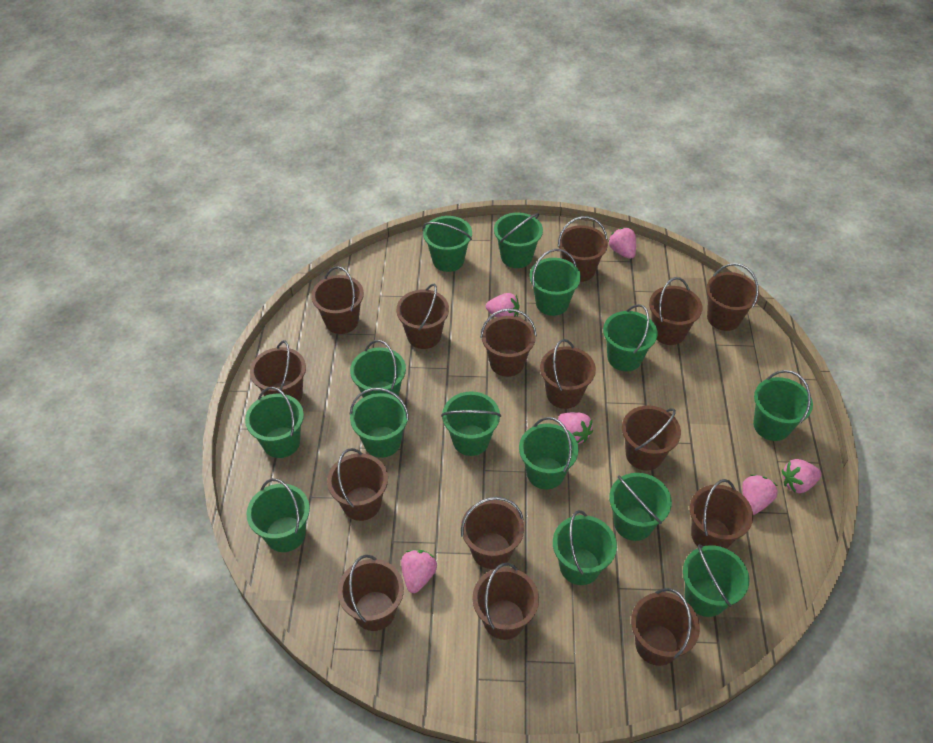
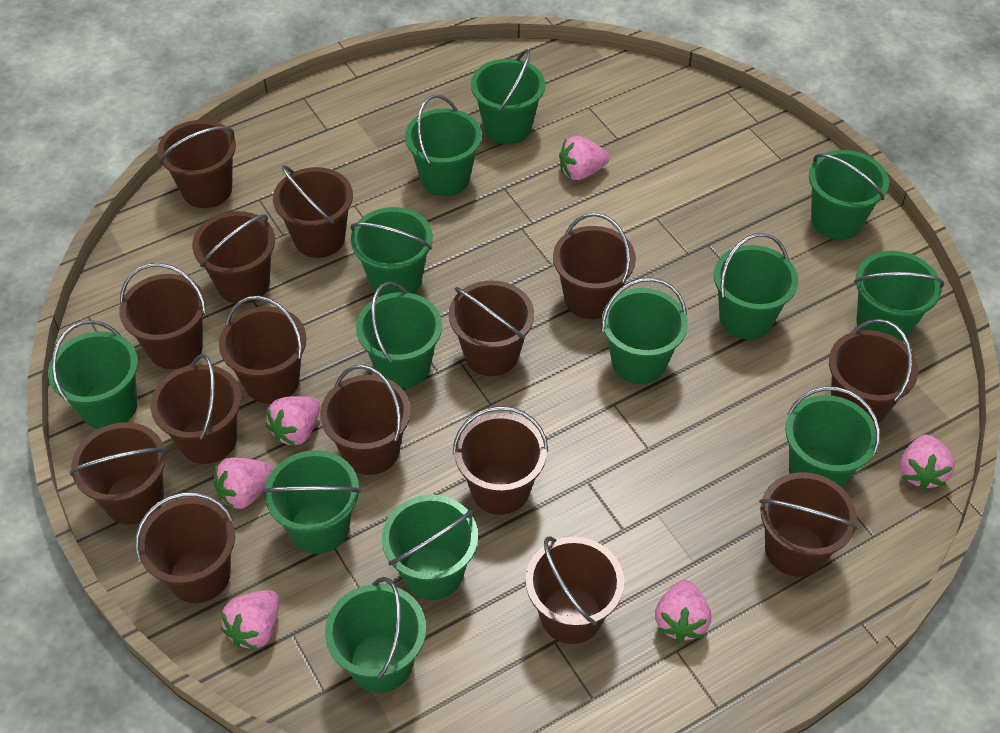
green bucket: 14 -> 13

